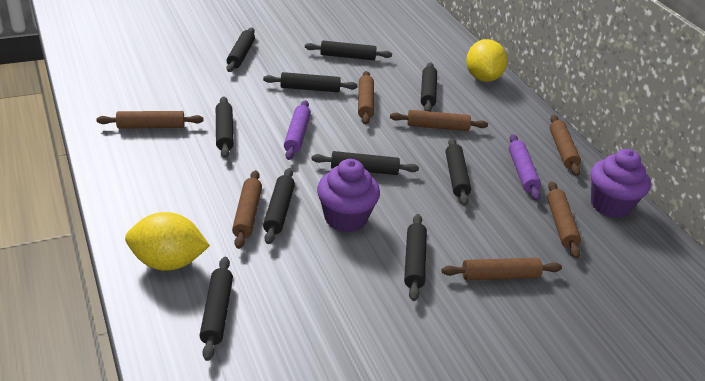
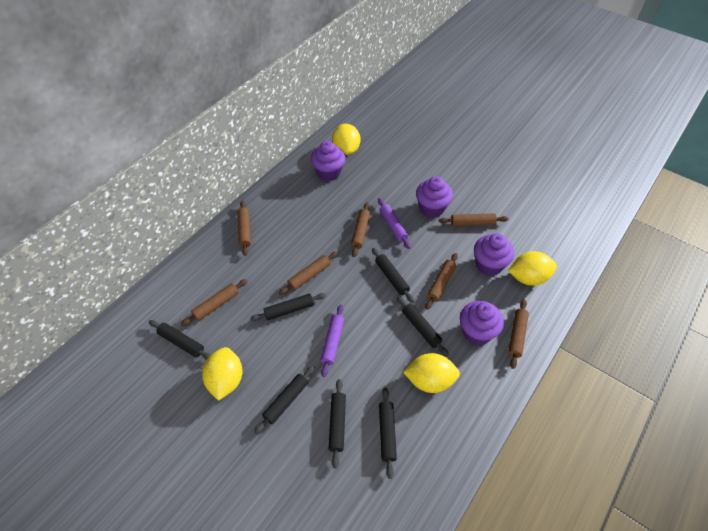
black rolling pin: 10 -> 7
purple cupcake: 2 -> 4
yellow lemon: 2 -> 4

